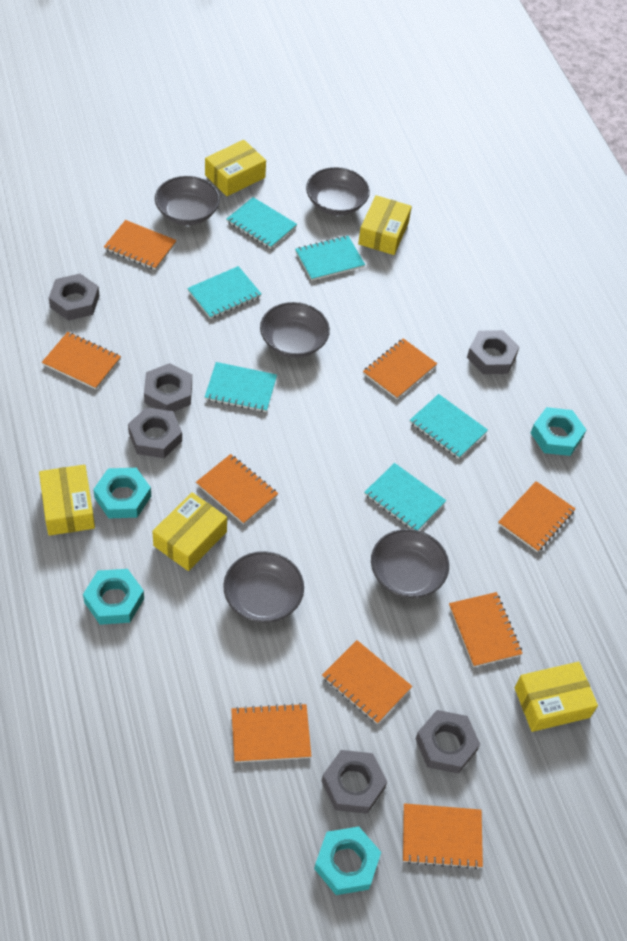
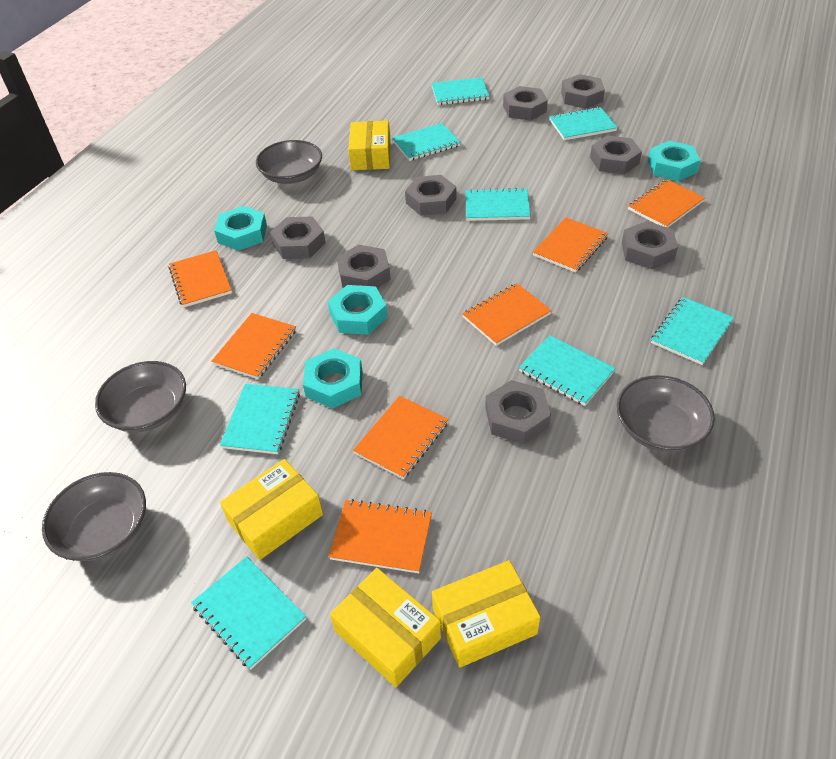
grey bowl: 5 -> 4
grey nut: 6 -> 8
orange notebook: 9 -> 7
turquoise notebook: 6 -> 8
yellow box: 5 -> 4

